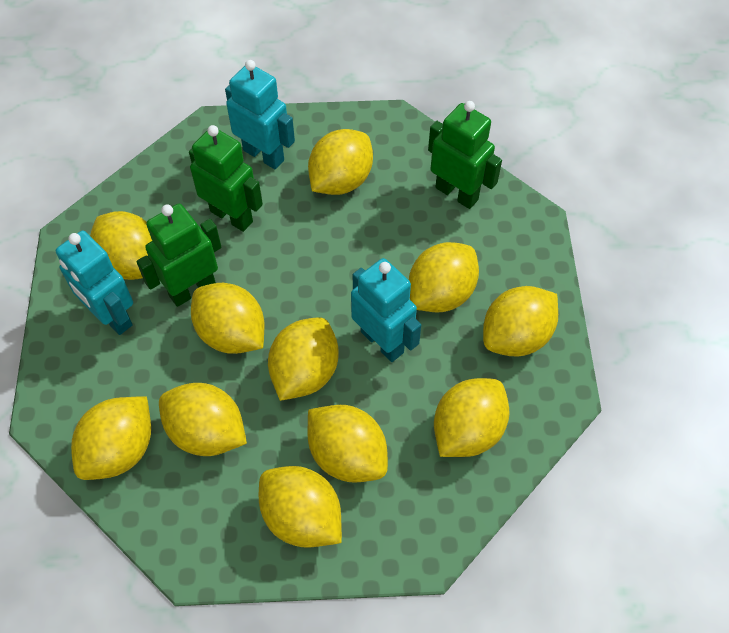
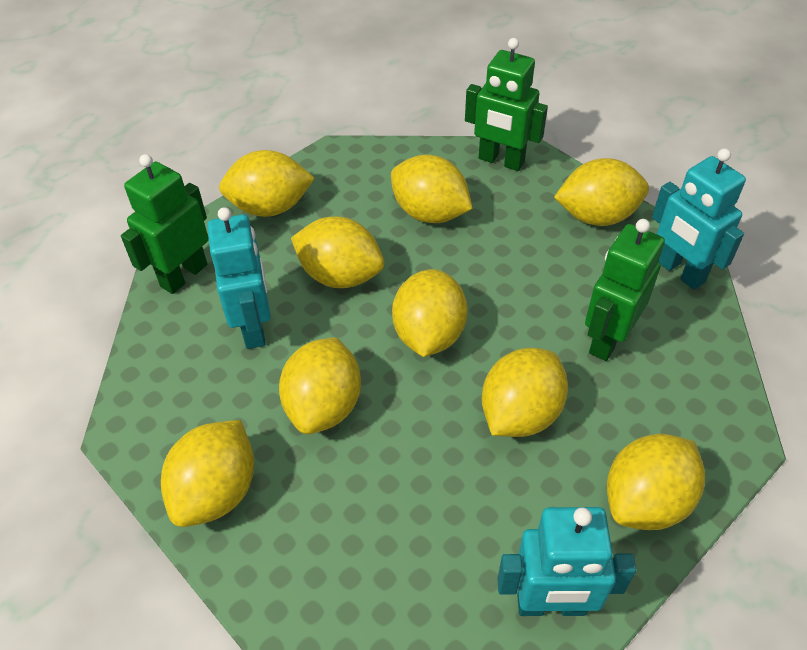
yellow lemon: 11 -> 9

